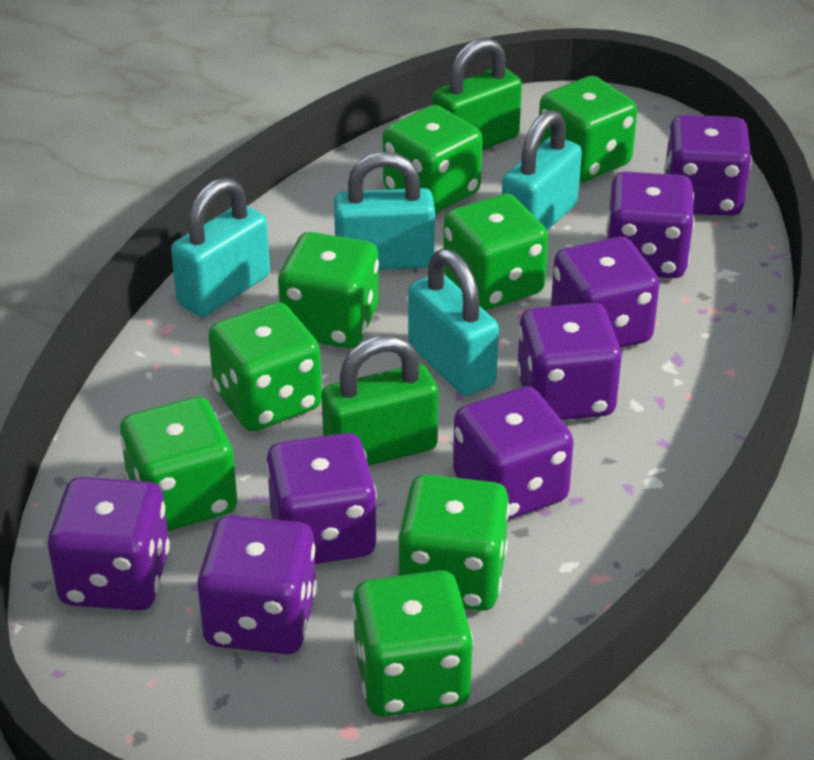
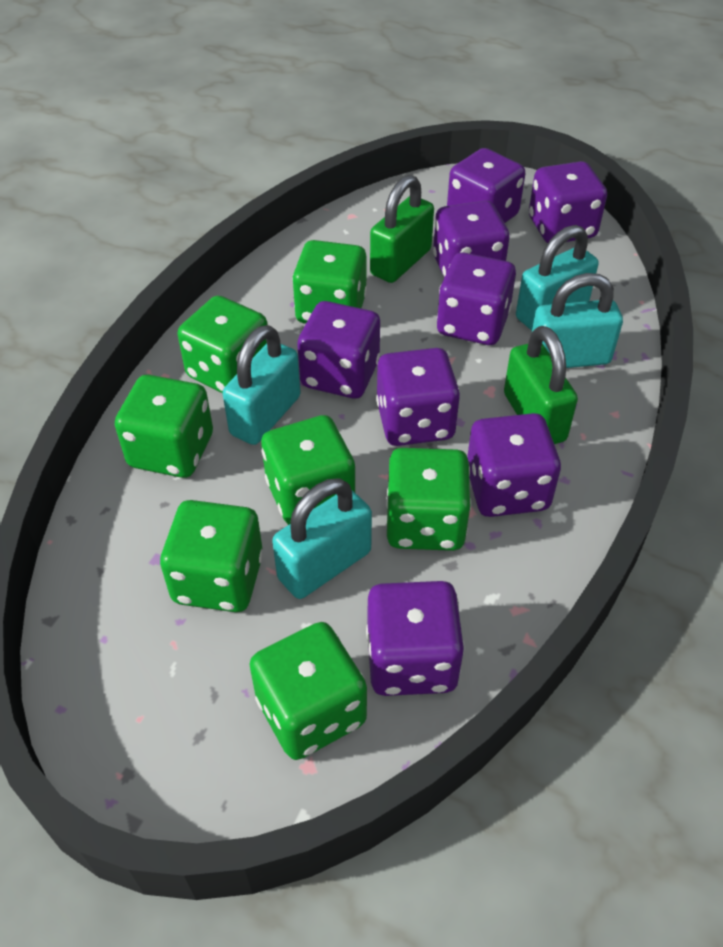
green dice: 8 -> 7

